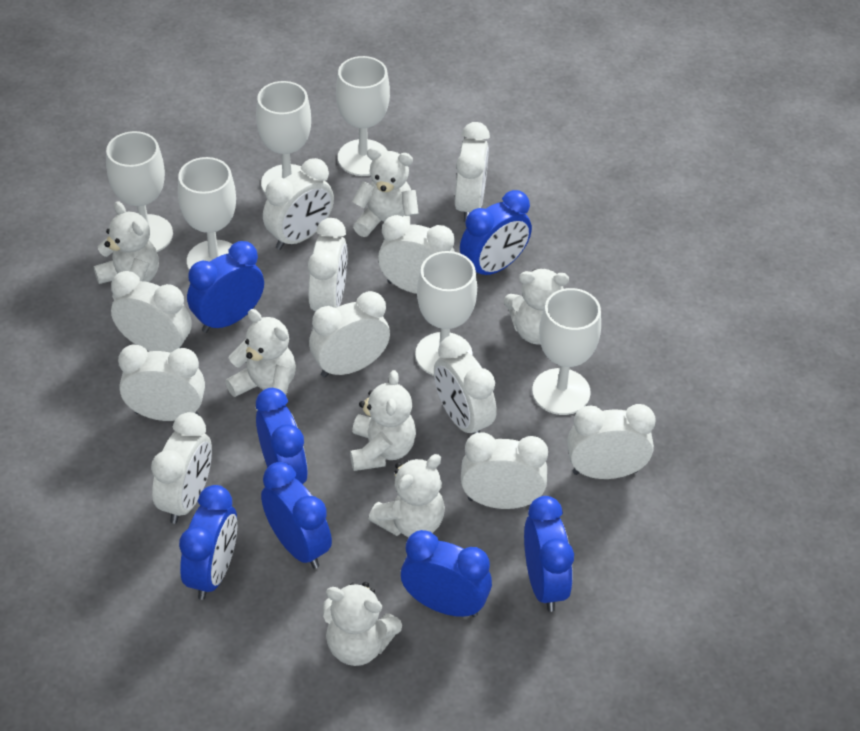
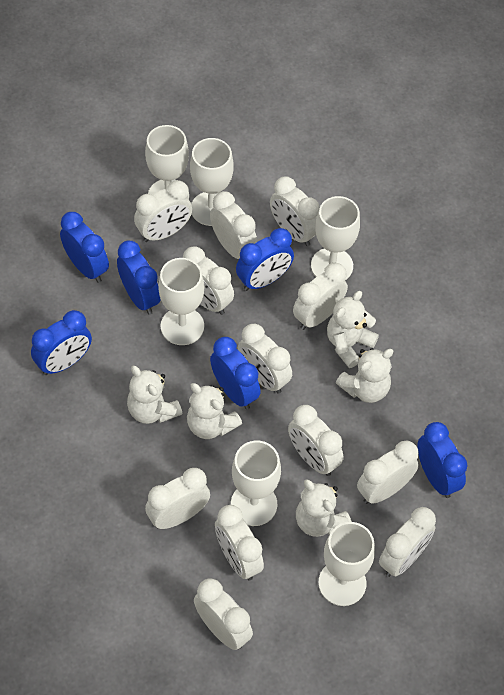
blue clock: 7 -> 6
white clock: 11 -> 12
white teddy bear: 7 -> 5

